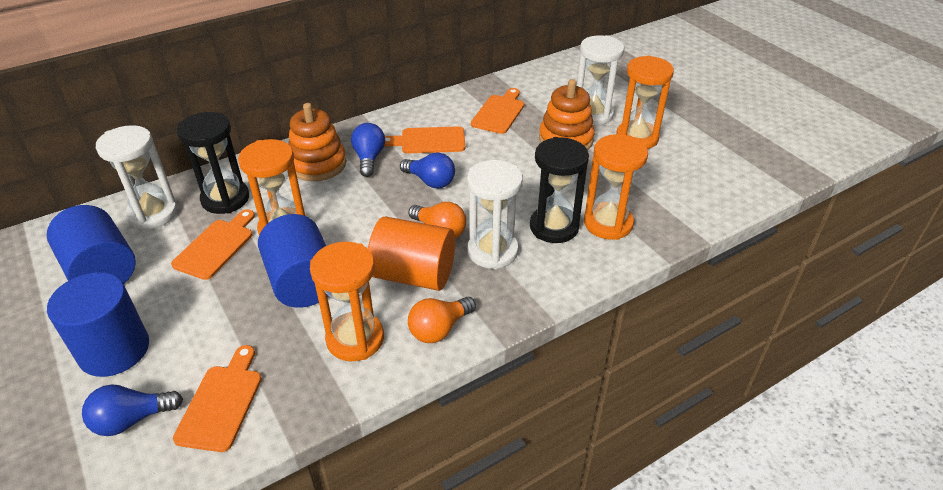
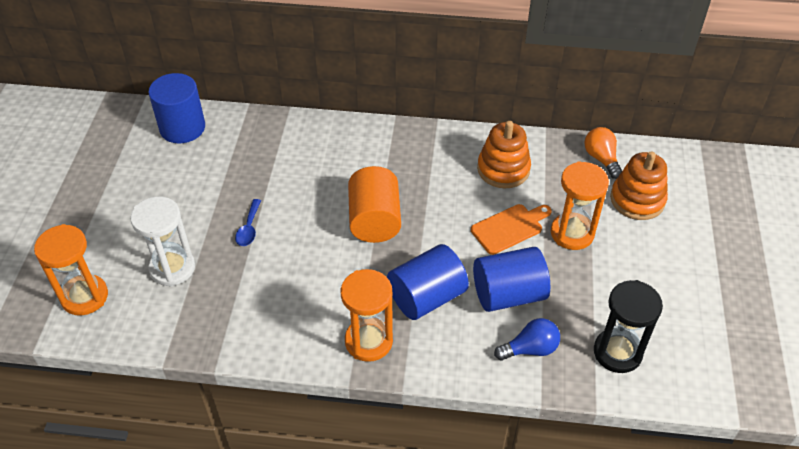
black hourglass: 2 -> 1
blue light bulb: 3 -> 1
blue spoon: 0 -> 1
orange cutting board: 4 -> 1
orange hourglass: 4 -> 3
orange light bulb: 2 -> 1
white hourglass: 3 -> 1

